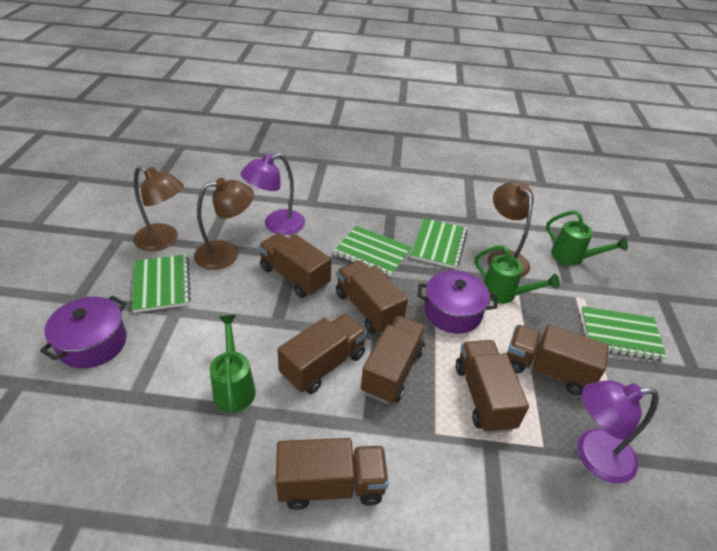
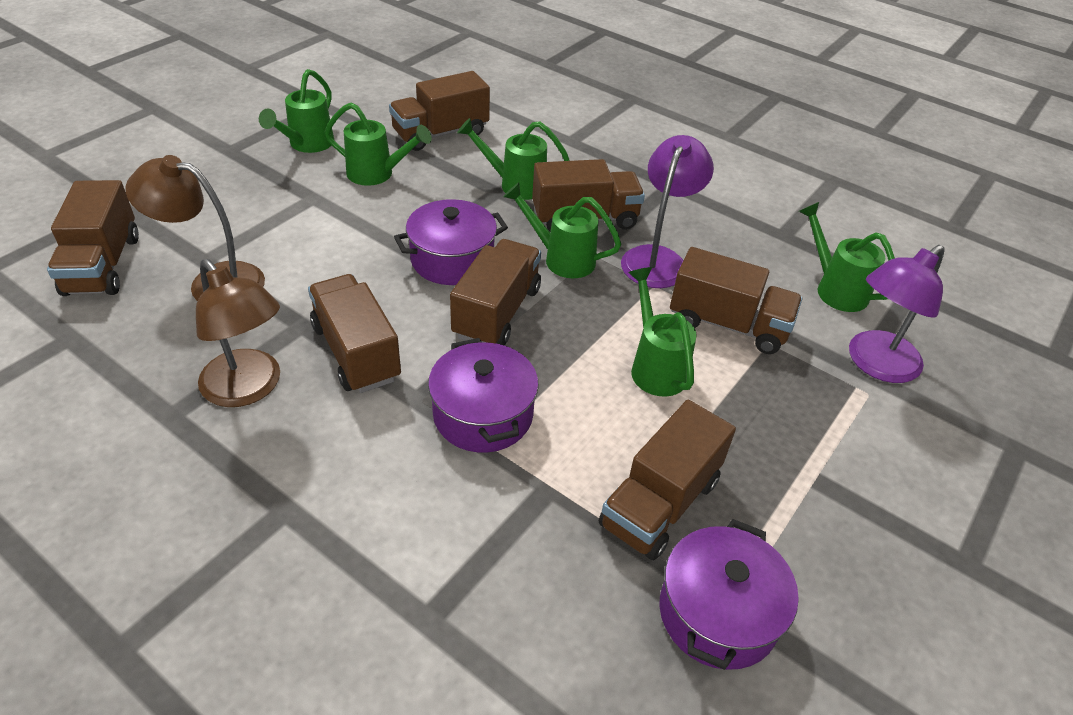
brown lamp: 3 -> 2
green notebook: 4 -> 0
green watering can: 3 -> 6
purple pot: 2 -> 3

